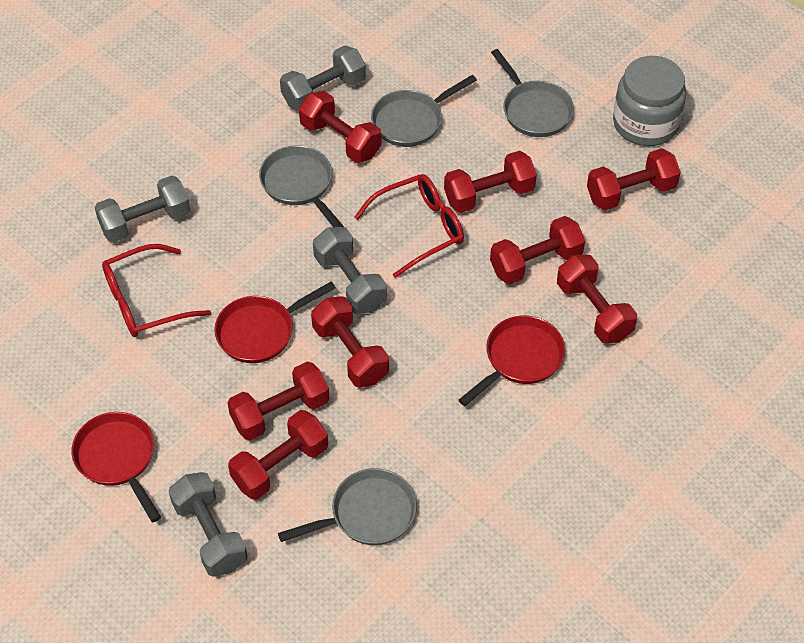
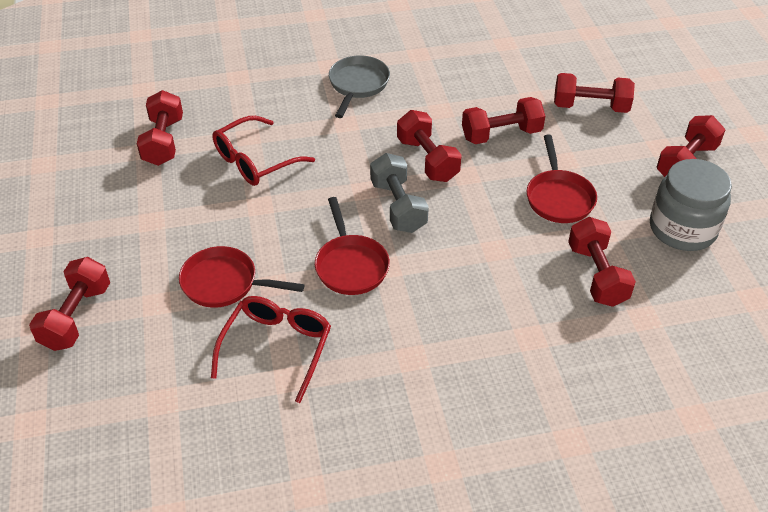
grey dumbbell: 4 -> 1
grey pan: 4 -> 1
red dumbbell: 8 -> 7

